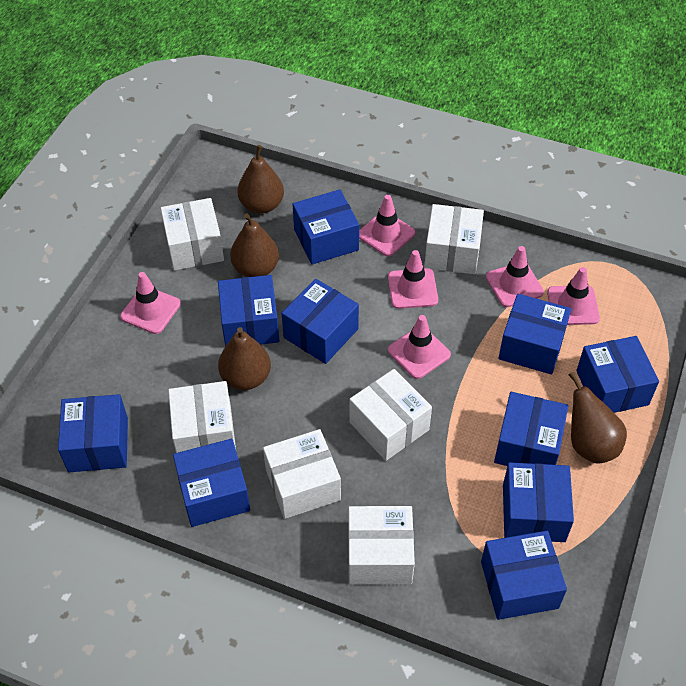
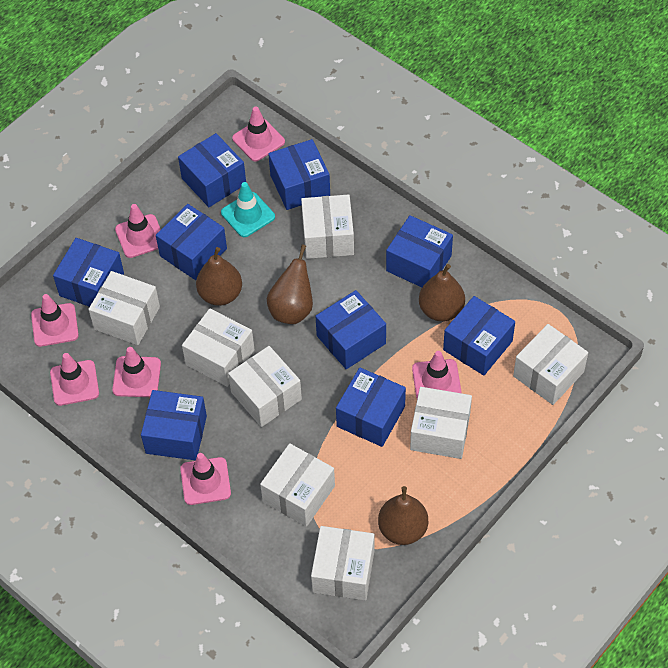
blue box: 10 -> 9
pink traffic cone: 6 -> 7
turquoise traffic cone: 0 -> 1
white box: 6 -> 8

